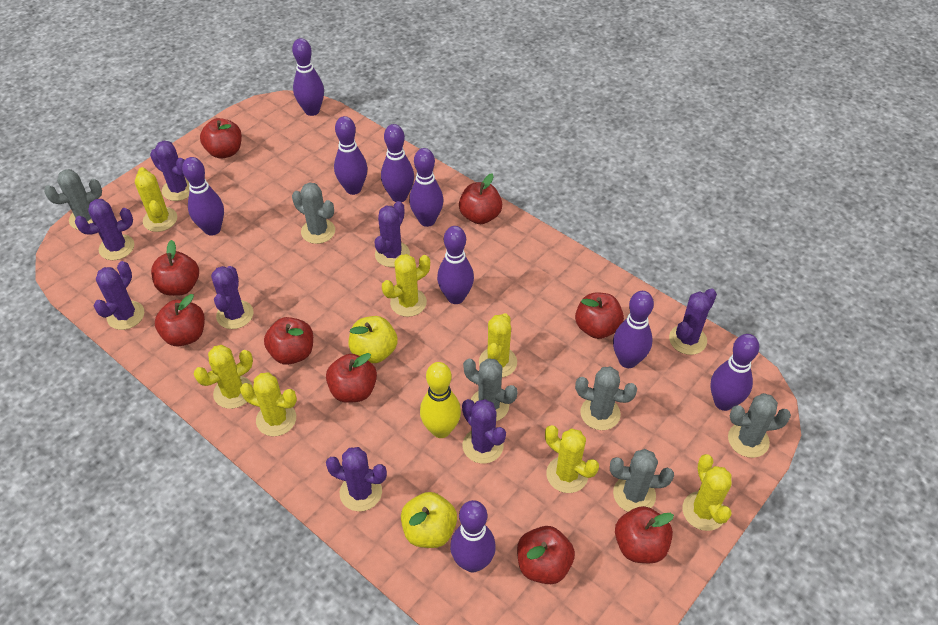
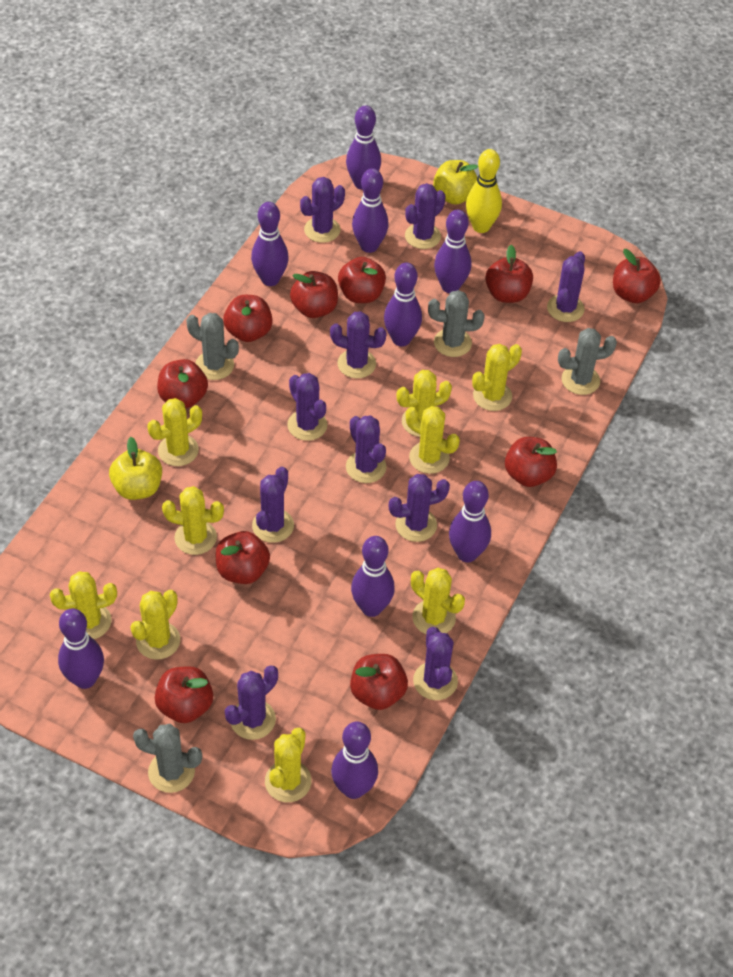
grey cactus: 6 -> 4
purple cactus: 8 -> 10
red apple: 9 -> 10
yellow cactus: 7 -> 9

